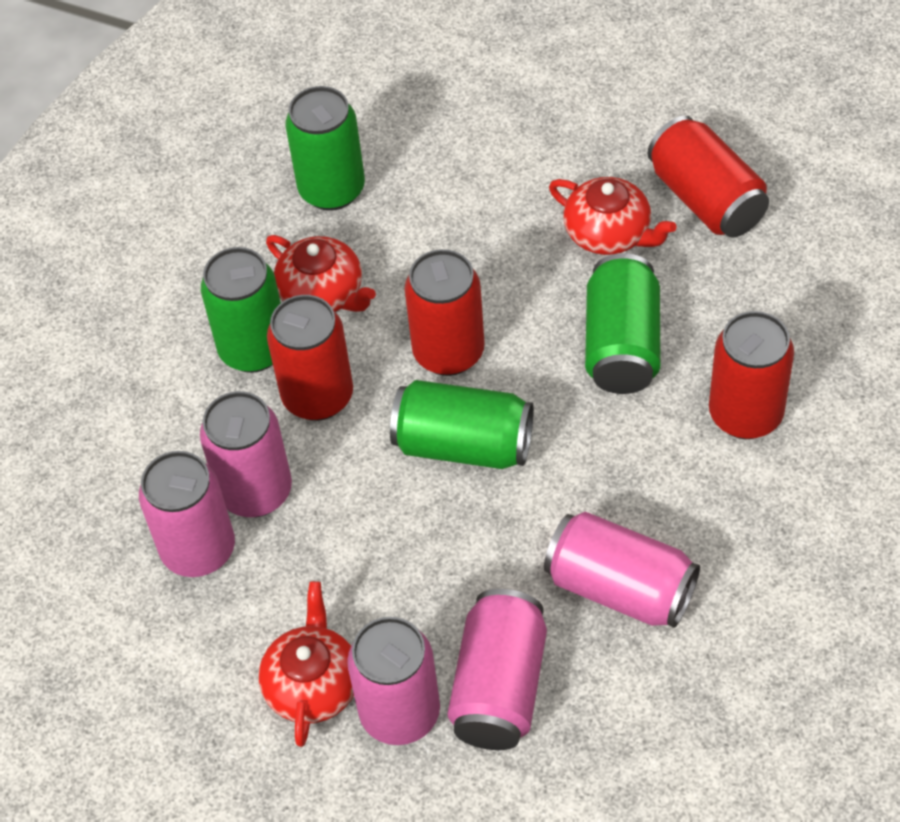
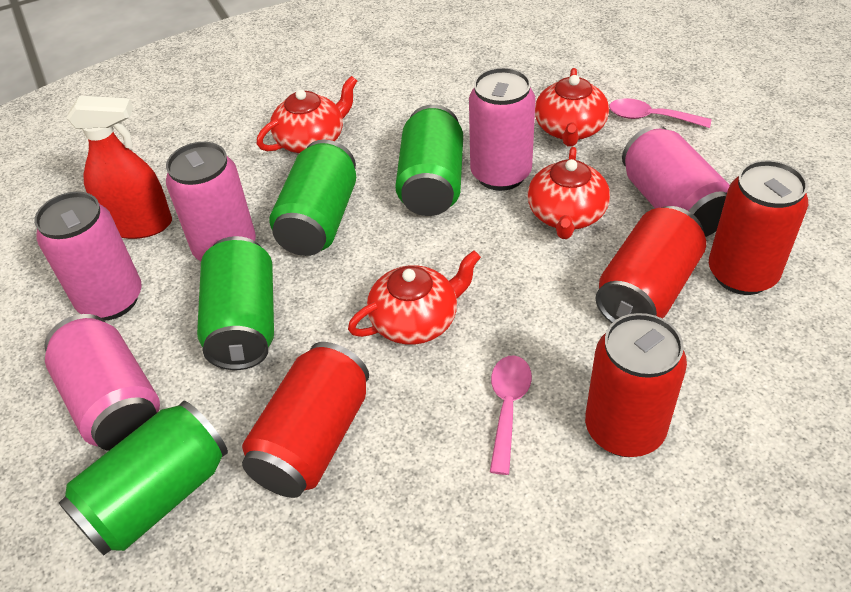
pink spoon: 0 -> 2
red spray bottle: 0 -> 1
red teapot: 3 -> 4

